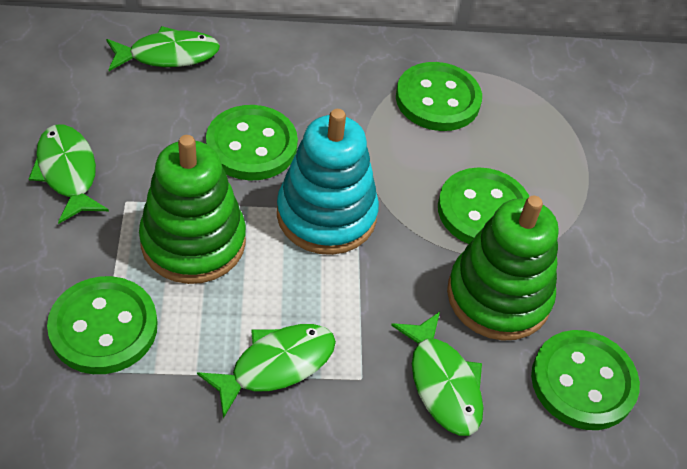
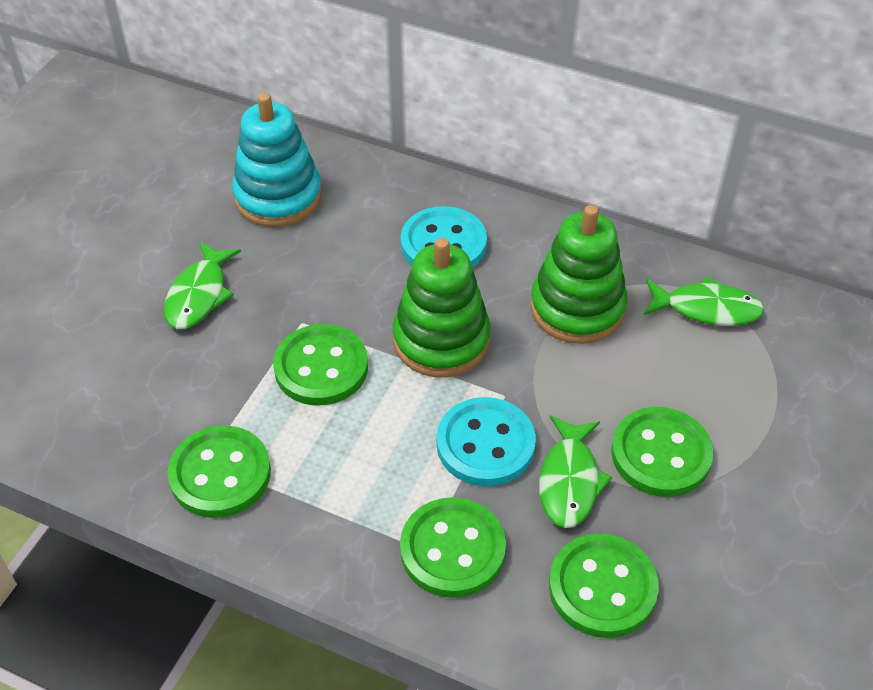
green fish: 4 -> 3
turquoise button: 0 -> 2

